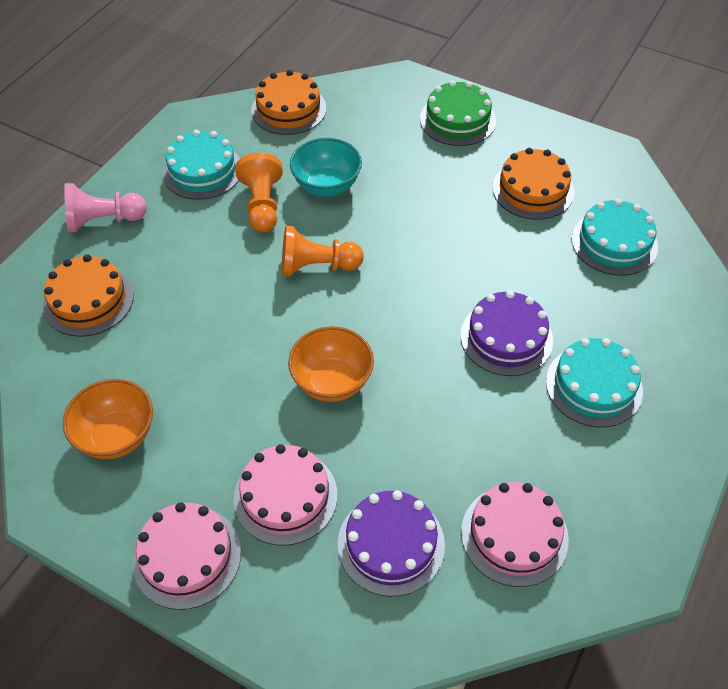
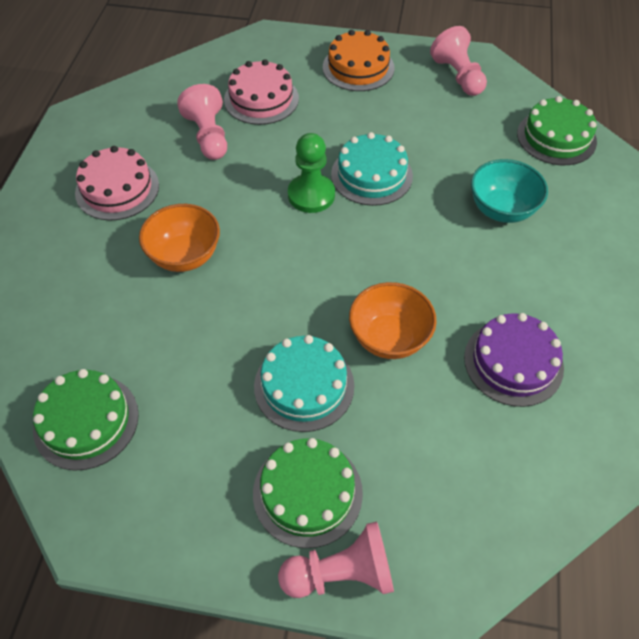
green cake: 1 -> 3
green pawn: 0 -> 1
orange cake: 3 -> 1
orange pawn: 2 -> 0
pink cake: 3 -> 2
pink pawn: 1 -> 3
purple cake: 2 -> 1
turquoise cake: 3 -> 2

